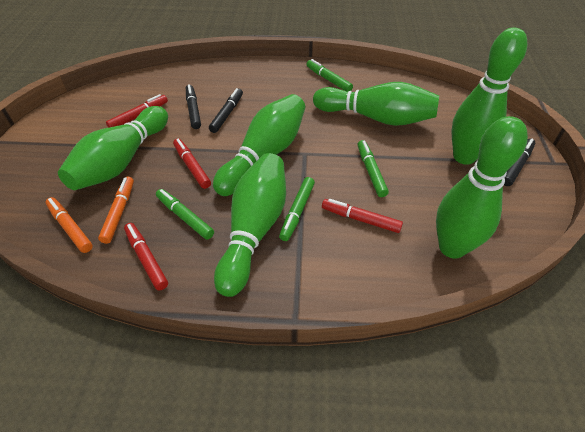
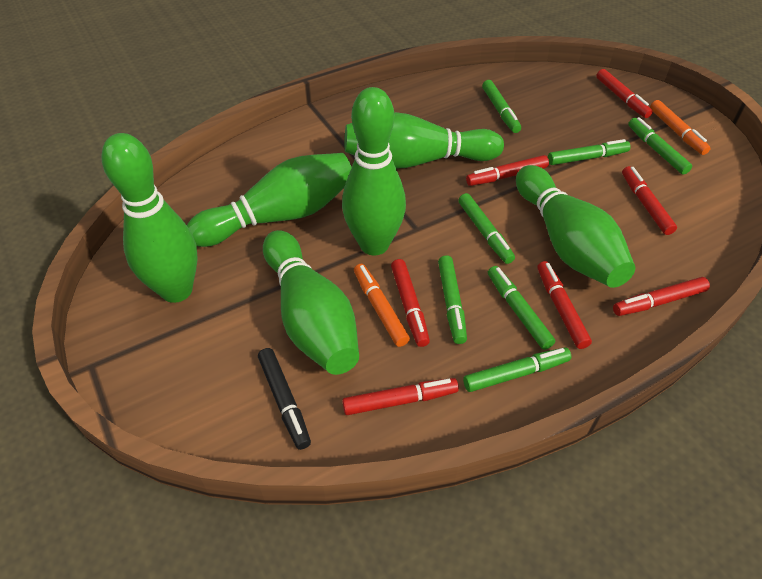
black marker: 3 -> 1
green marker: 4 -> 7
red marker: 4 -> 7

